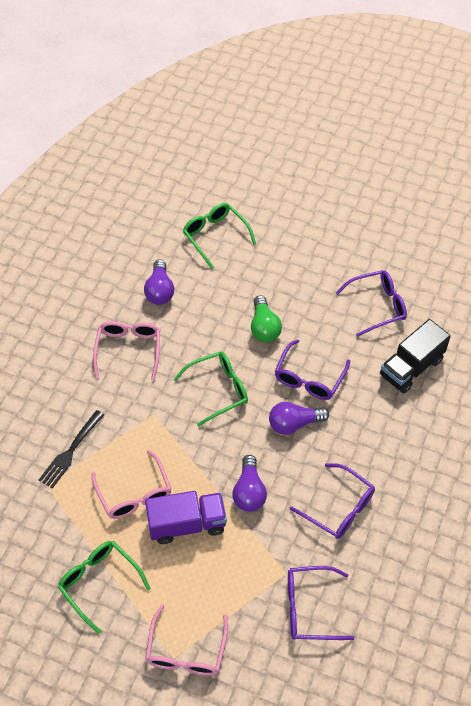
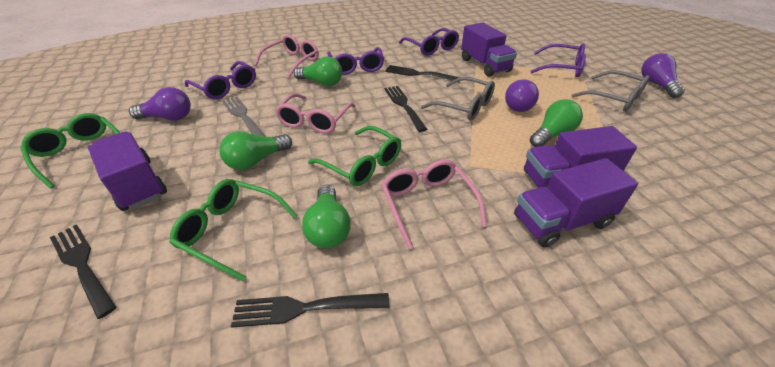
black fork: 1 -> 4
black truck: 1 -> 0
green light bulb: 1 -> 4
grey fork: 0 -> 1
grey glasses: 0 -> 2
purple truck: 1 -> 4

